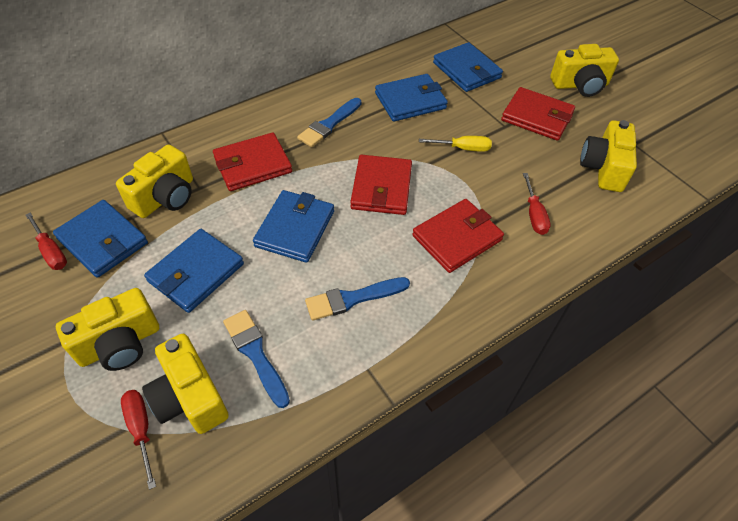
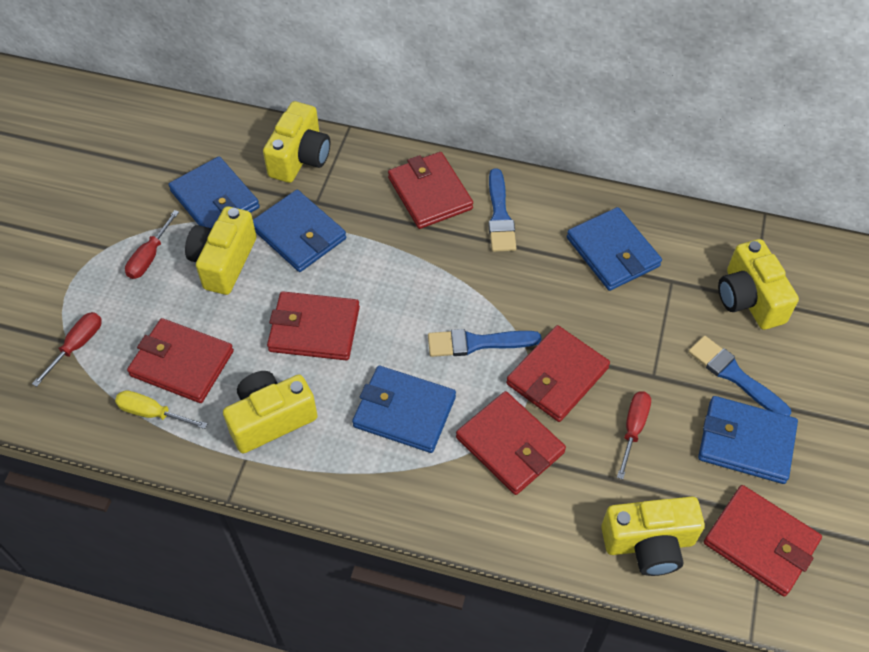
red wallet: 4 -> 6

